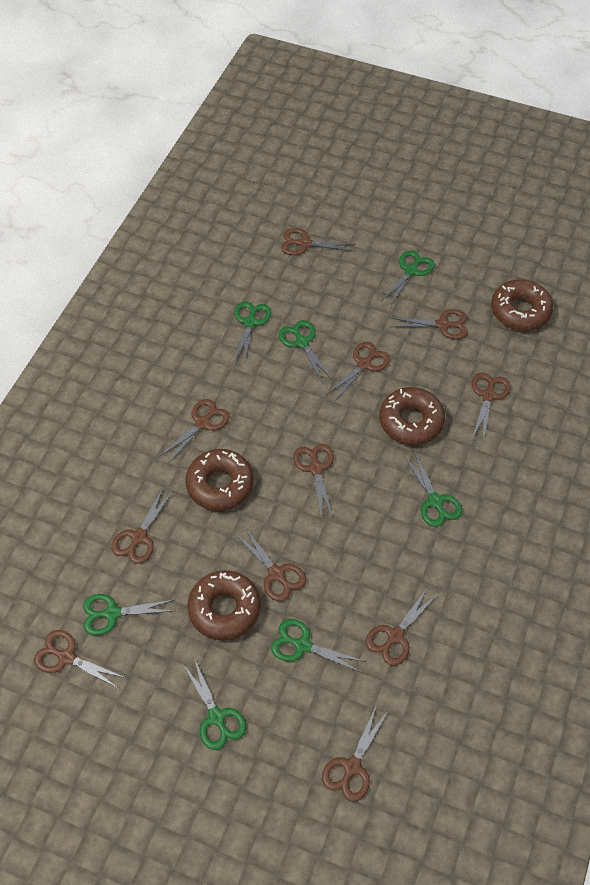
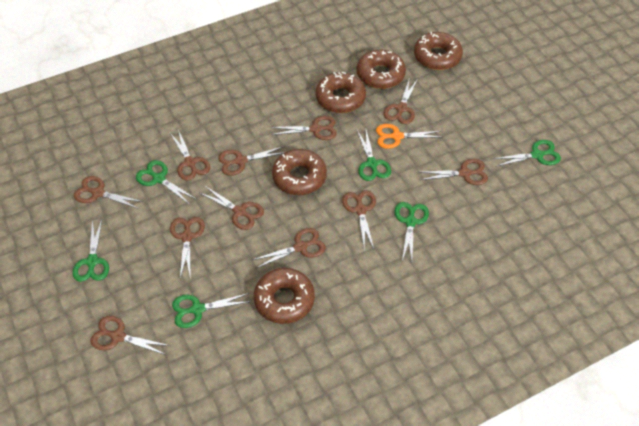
brown donut: 4 -> 5
green scissors: 7 -> 6
orange scissors: 0 -> 1

